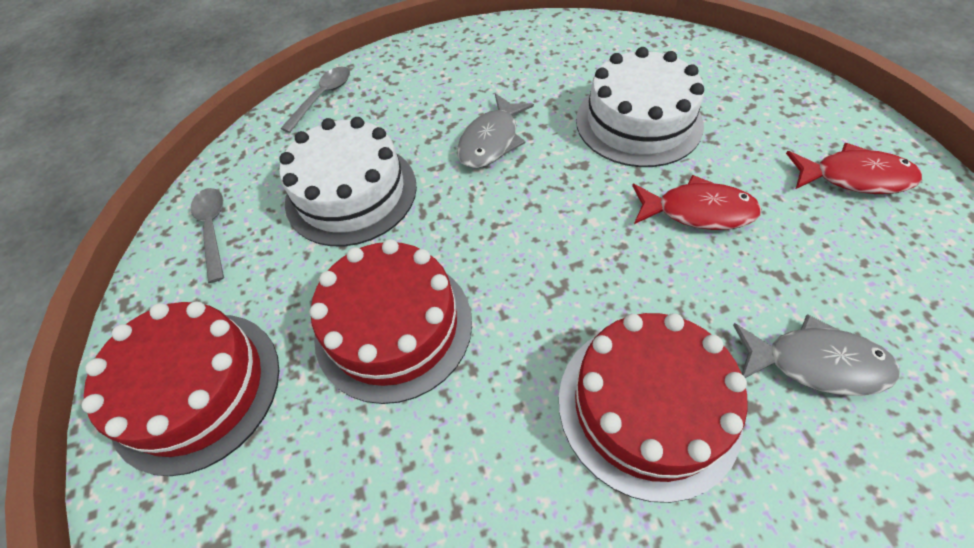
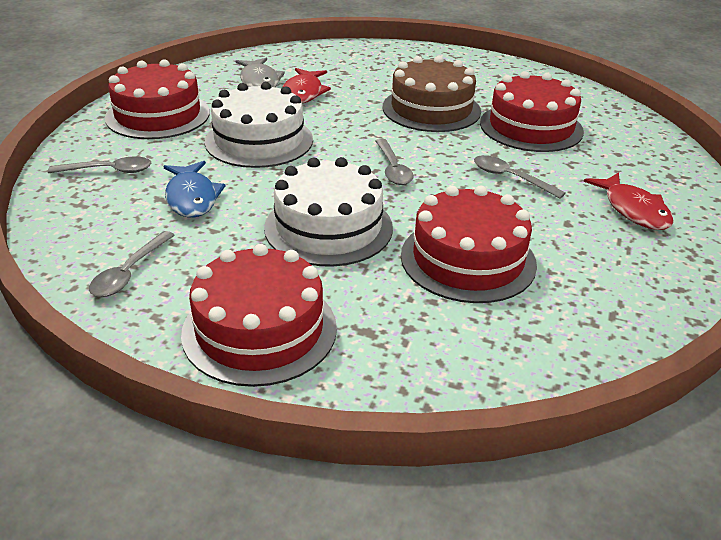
blue fish: 0 -> 1
brown cake: 0 -> 1
grey fish: 2 -> 1
grey spoon: 2 -> 4
red cake: 3 -> 4

